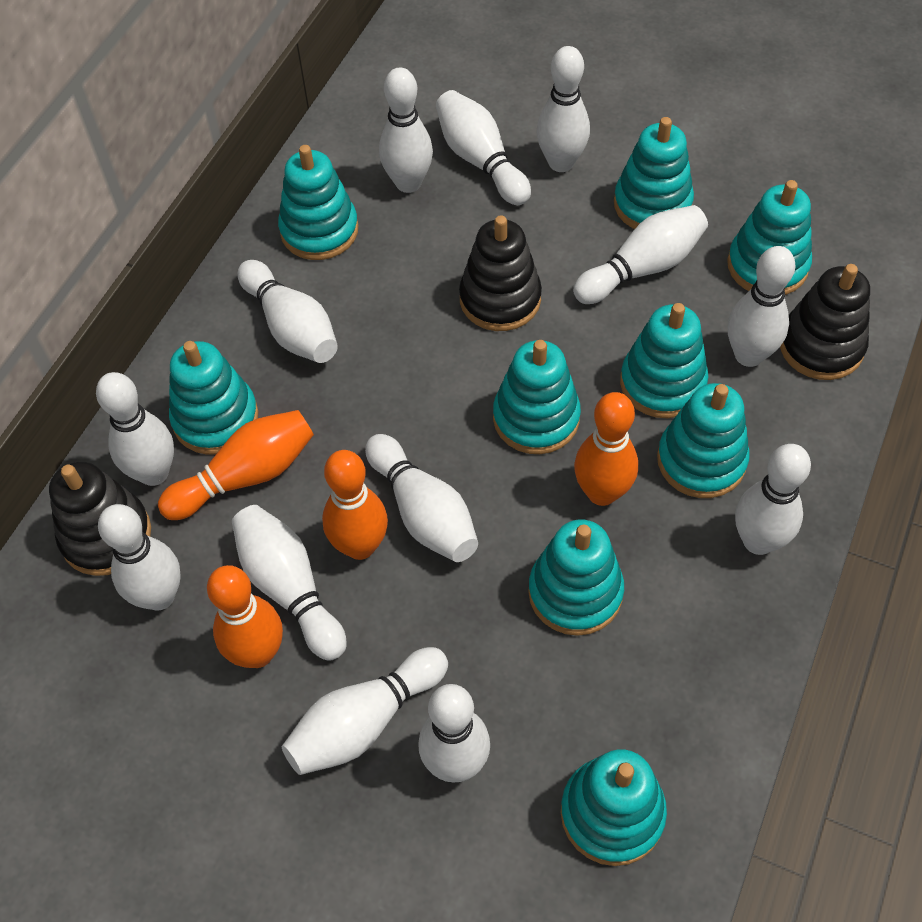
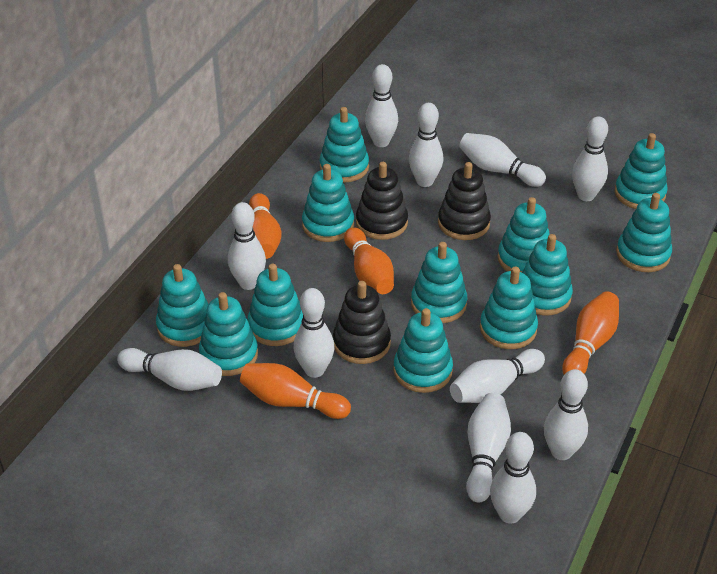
turquoise stacking toy: 9 -> 12
white bowling pin: 13 -> 11

